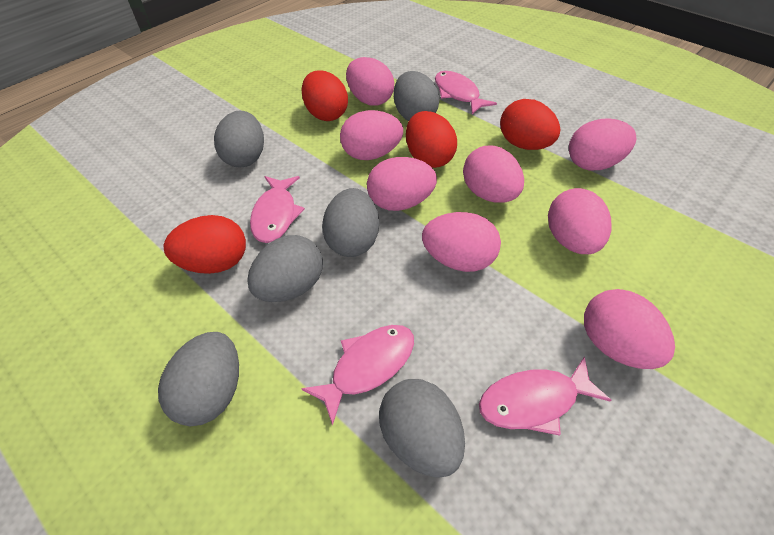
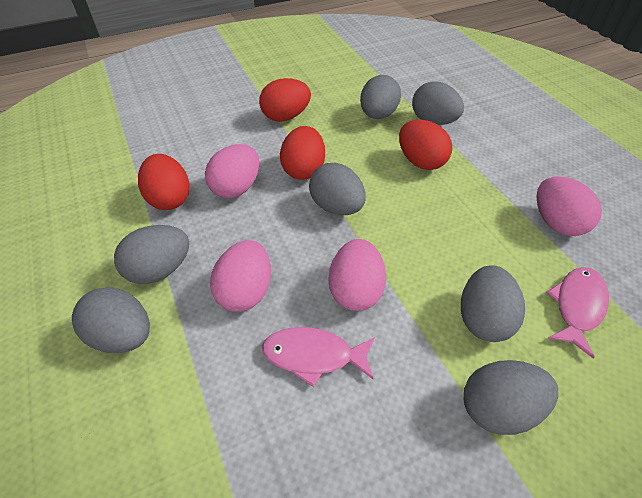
grey egg: 6 -> 7
pink egg: 8 -> 4
pink fish: 4 -> 2

